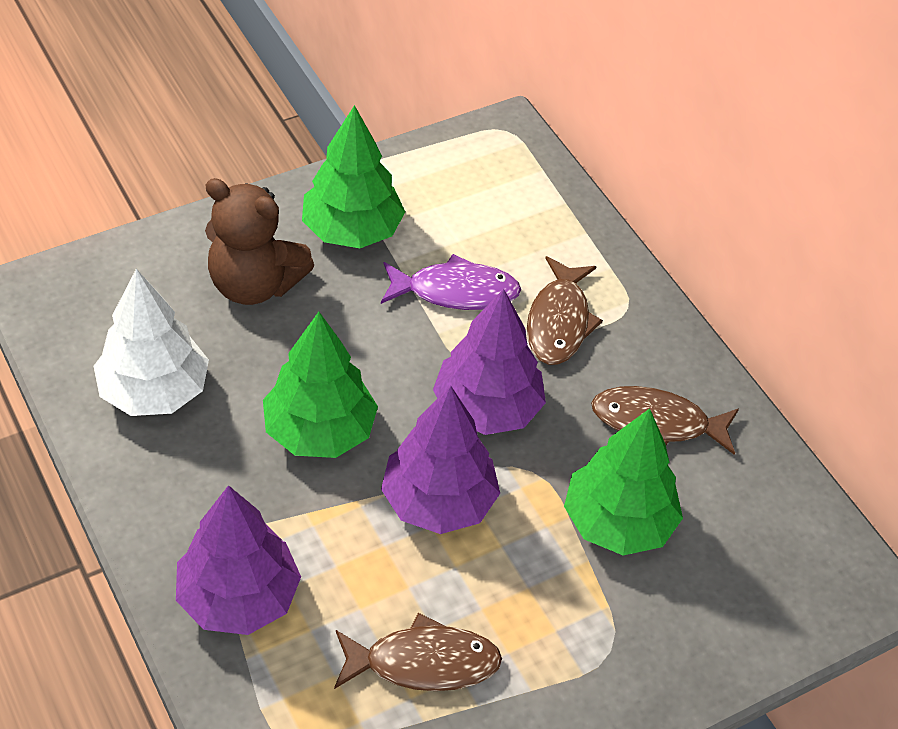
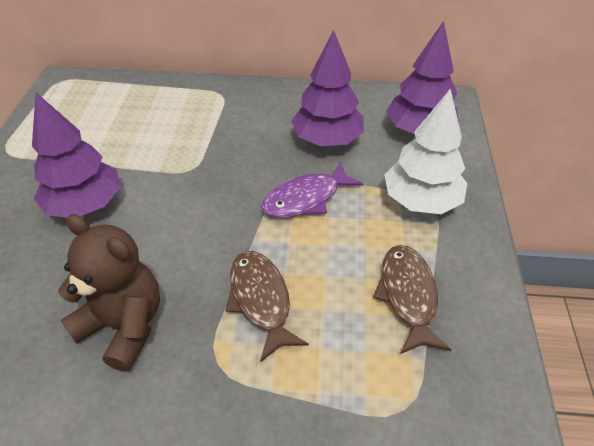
brown fish: 3 -> 2
green tree: 3 -> 0

